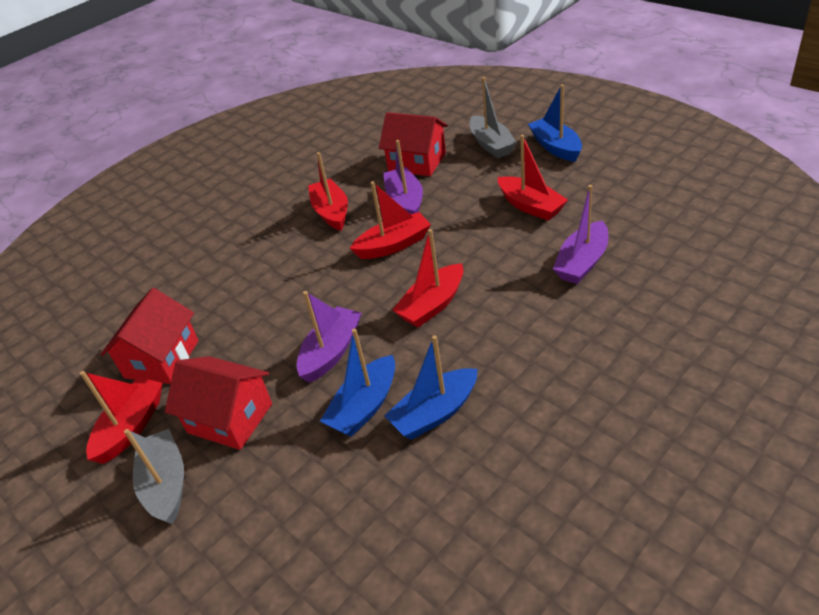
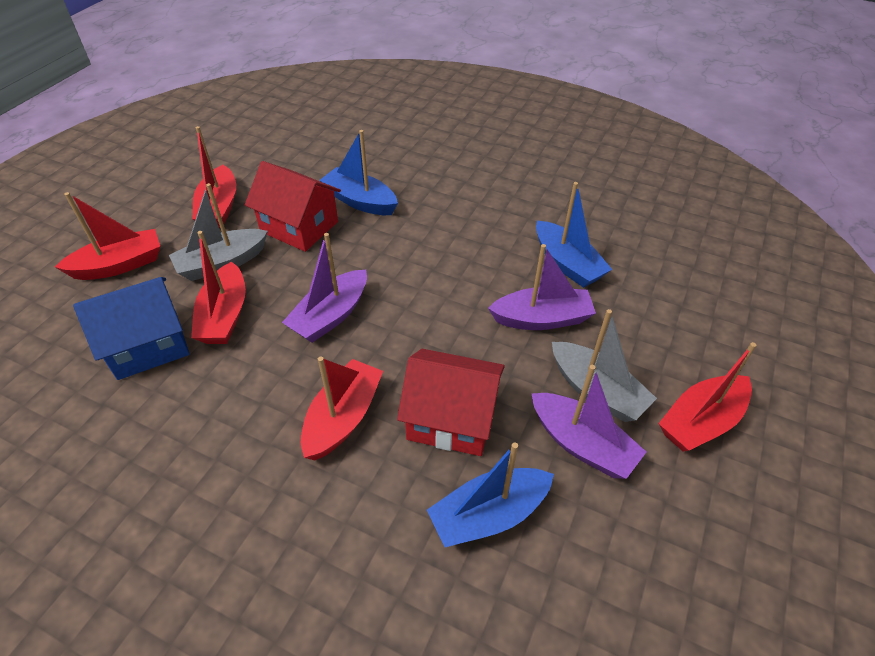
blue house: 0 -> 1
red house: 3 -> 2

